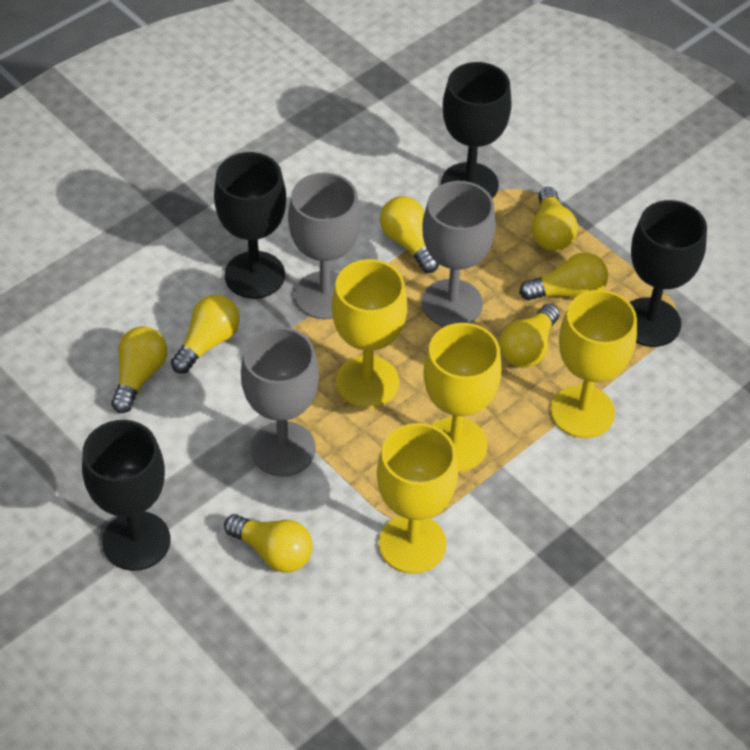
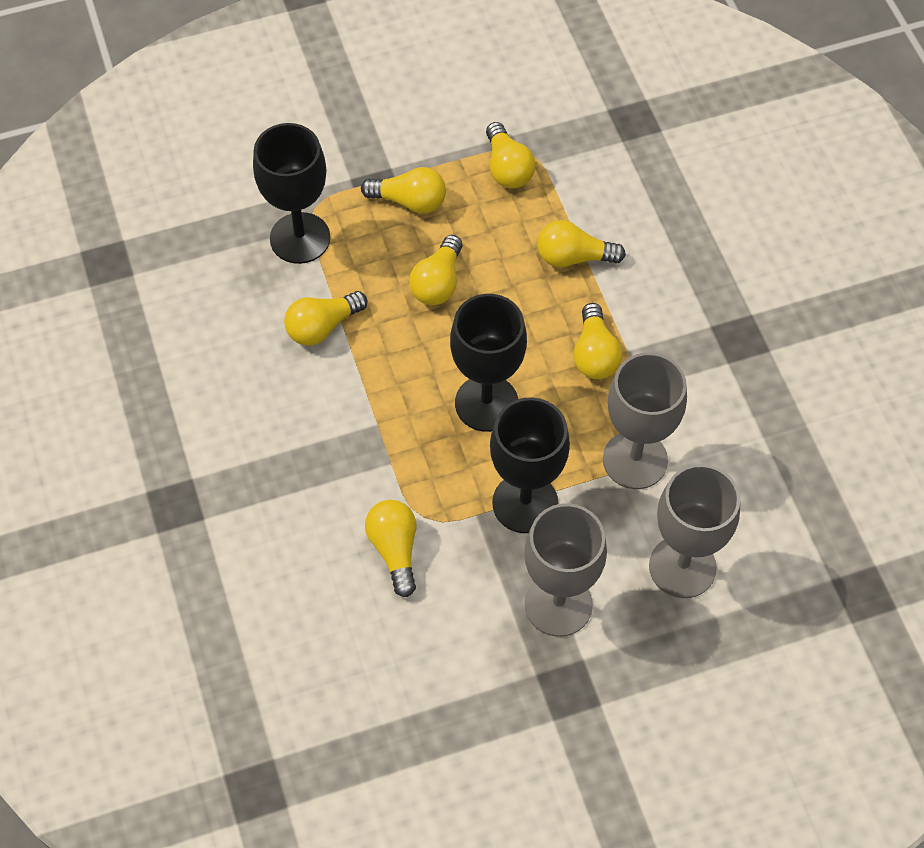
black goblet: 4 -> 3
yellow goblet: 4 -> 0

